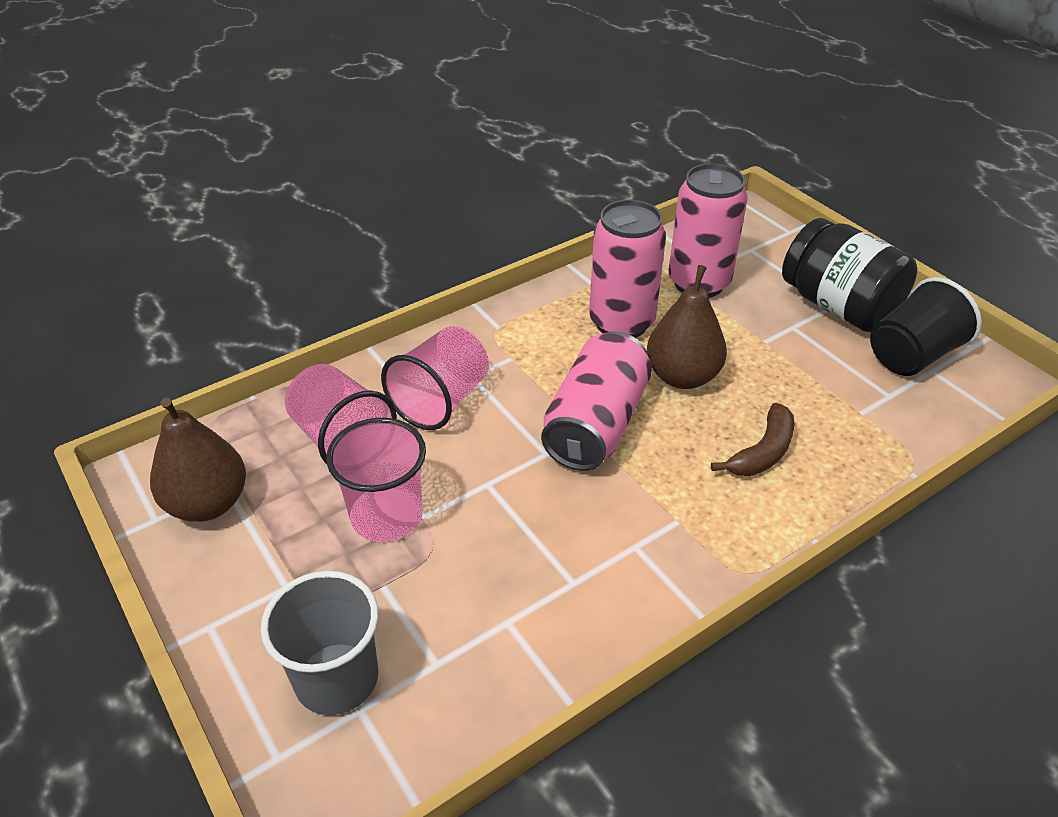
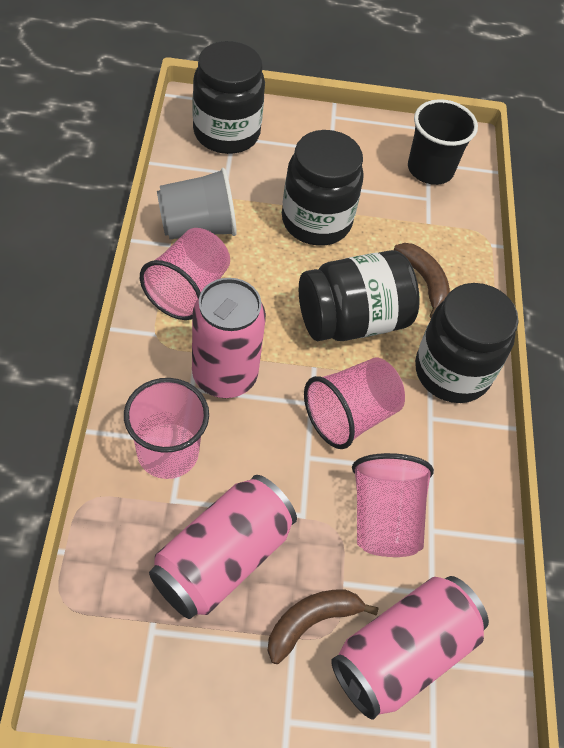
black jar: 1 -> 4
brown banana: 1 -> 2
brown pear: 2 -> 0
pink cup: 3 -> 4

